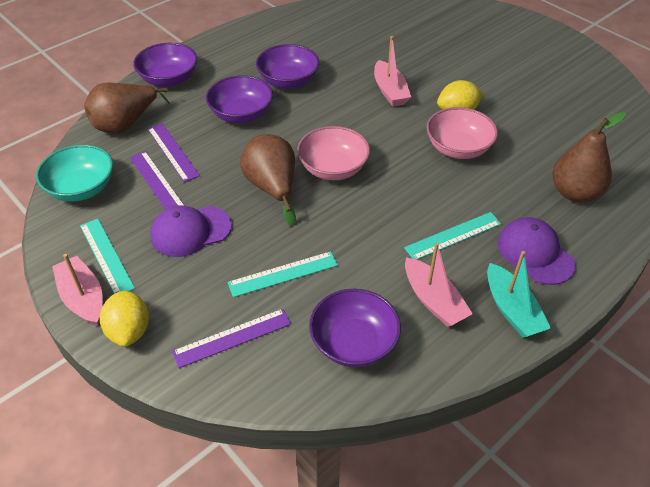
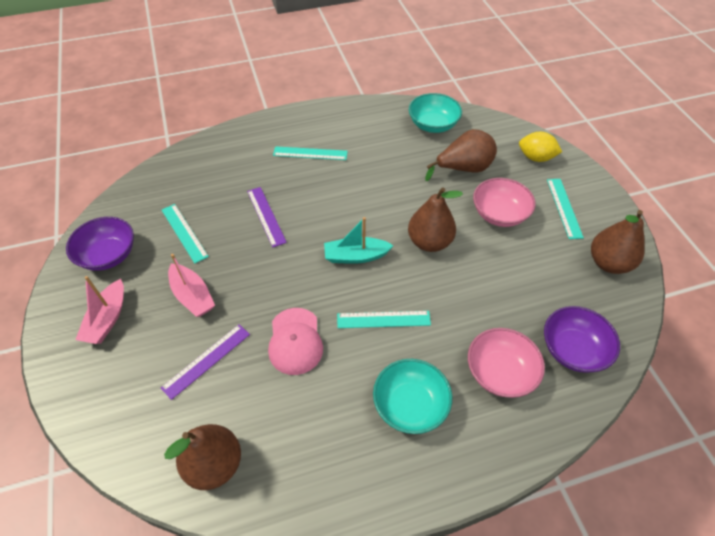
brown pear: 3 -> 4
pink boat: 3 -> 2
pink cap: 0 -> 1
purple bowl: 4 -> 2
purple cap: 2 -> 0
purple ruler: 3 -> 2
turquoise bowl: 1 -> 2
turquoise ruler: 3 -> 4
yellow lemon: 2 -> 1

